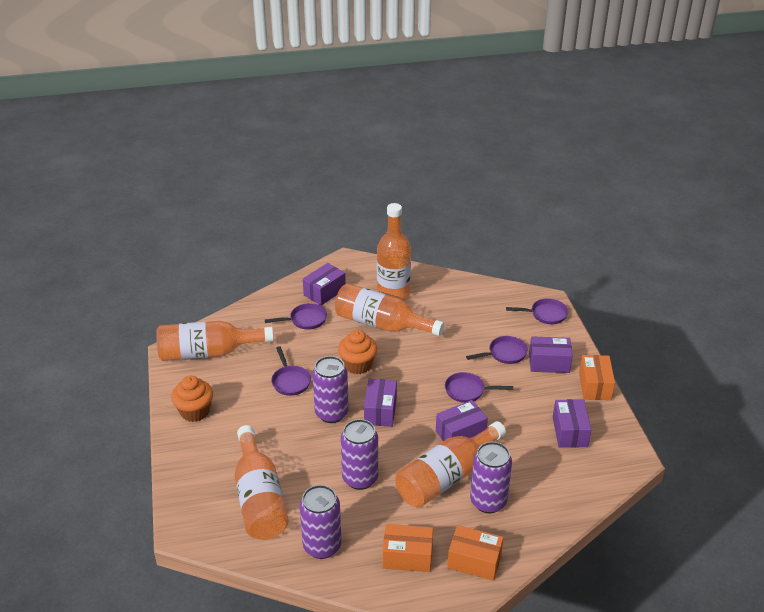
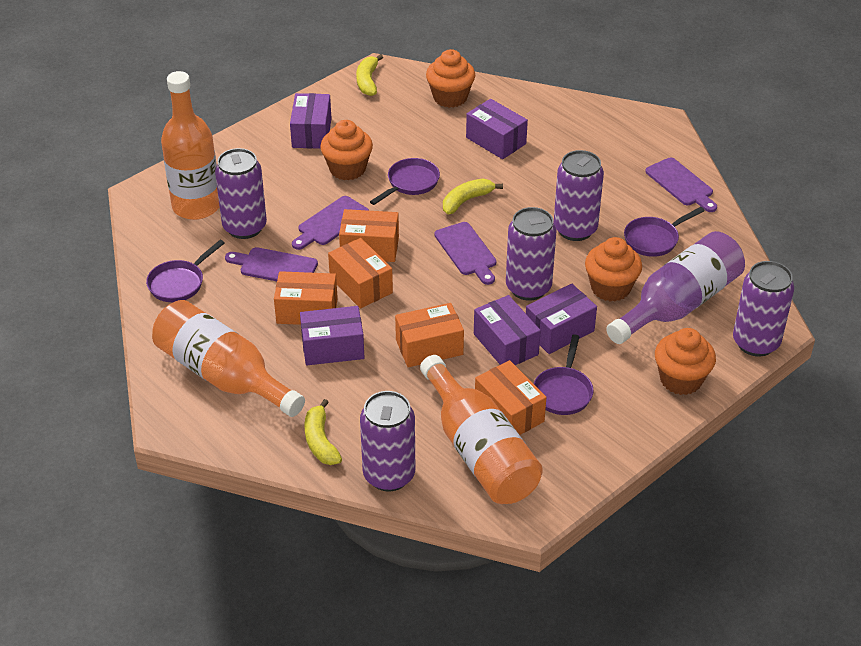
orange bottle: 5 -> 3
orange box: 3 -> 5
orange cupcake: 2 -> 4
purple bottle: 0 -> 1
purple can: 4 -> 5
purple cutting board: 0 -> 4
purple pan: 5 -> 4
yellow banana: 0 -> 3

